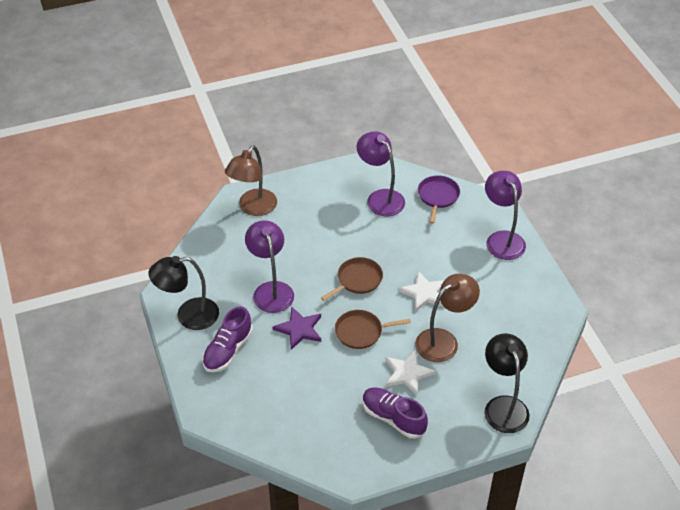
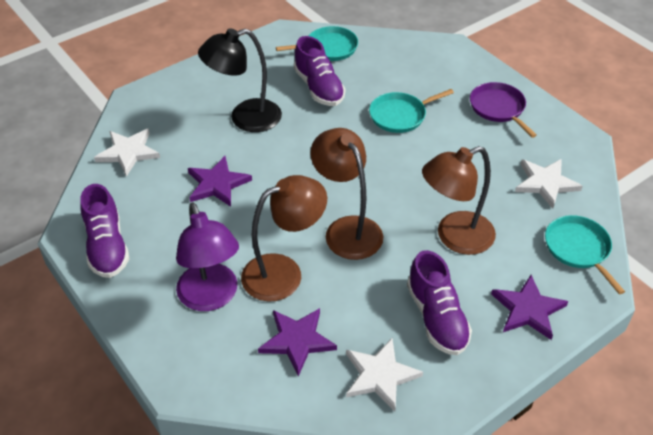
black lamp: 2 -> 1
brown lamp: 2 -> 3
brown pan: 2 -> 0
purple lamp: 3 -> 1
purple shoe: 2 -> 3
purple star: 1 -> 3
turquoise pan: 0 -> 3
white star: 2 -> 3

